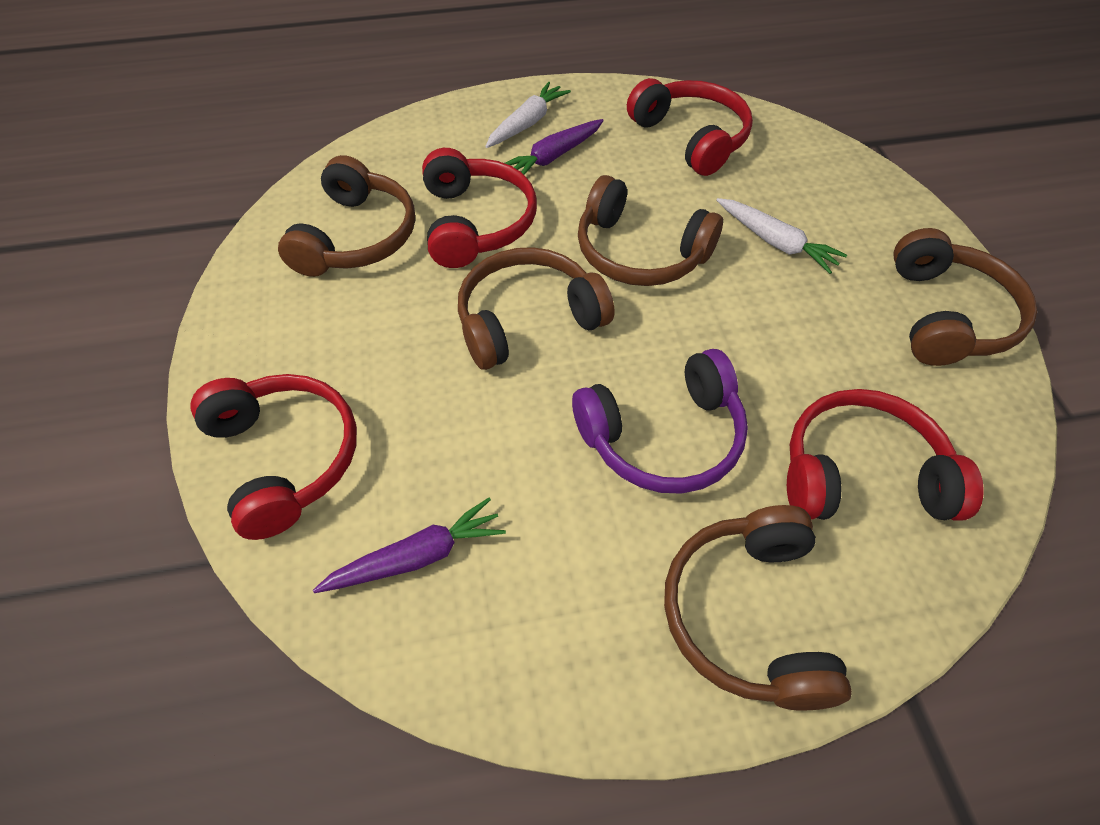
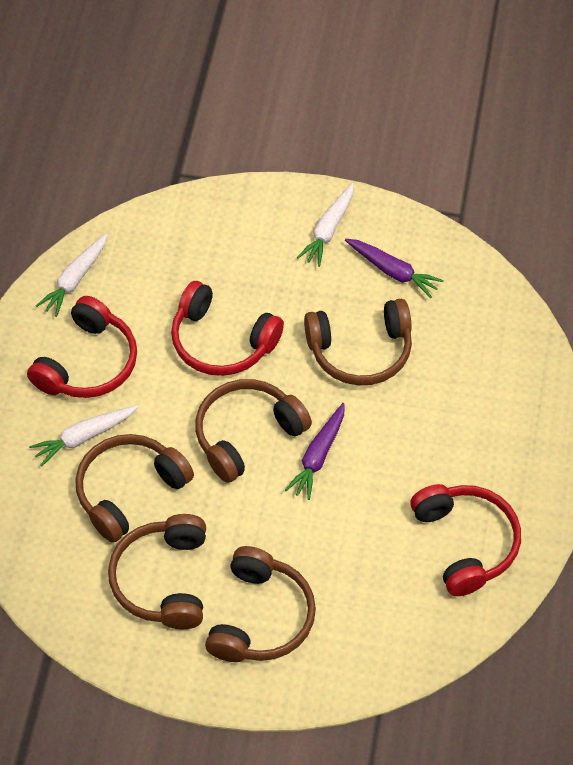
purple headphones: 1 -> 0
red headphones: 4 -> 3
white carrot: 2 -> 3

